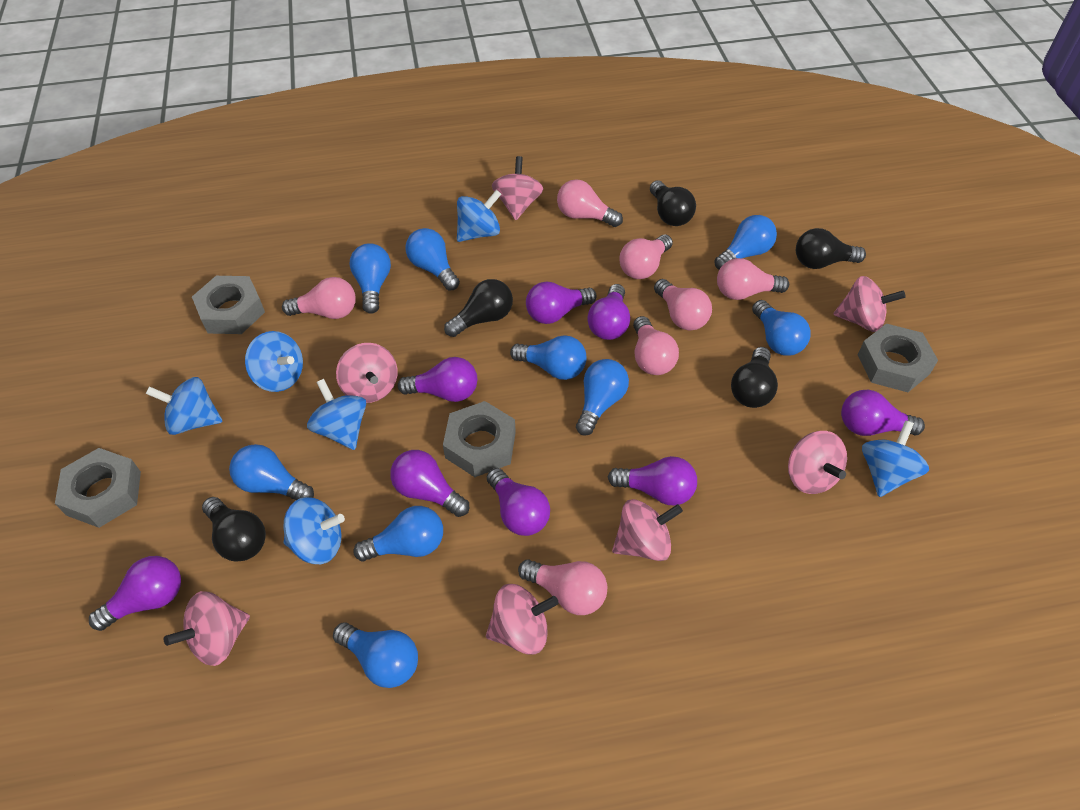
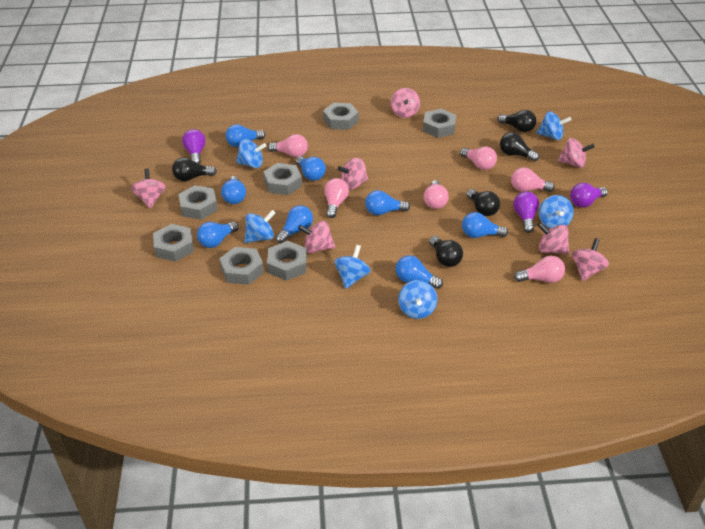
blue light bulb: 9 -> 8
grey nut: 4 -> 7
pink light bulb: 7 -> 6
purple light bulb: 8 -> 3

